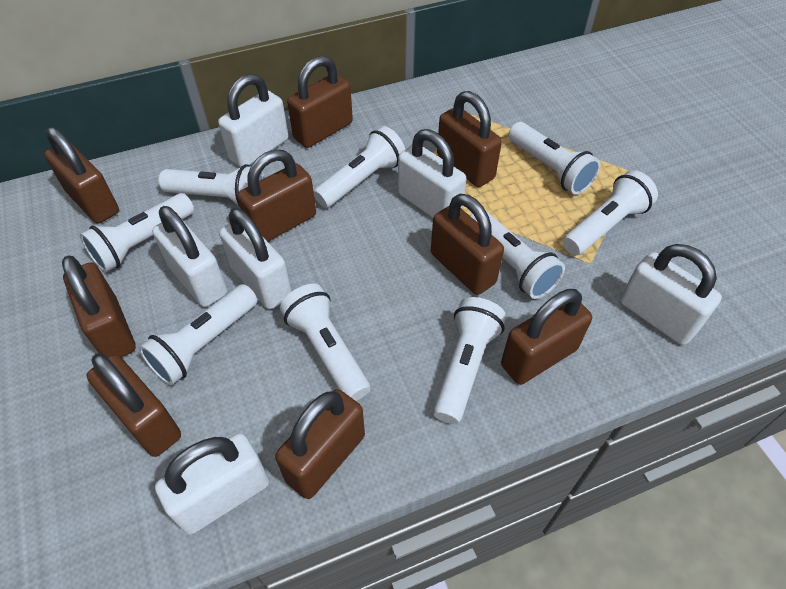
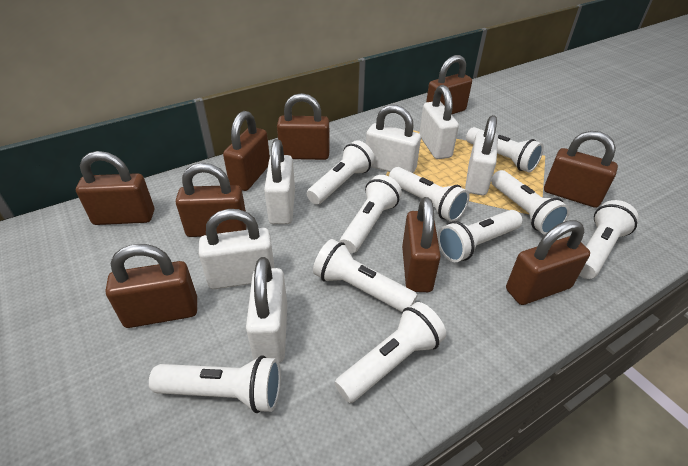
white flashlight: 9 -> 10

